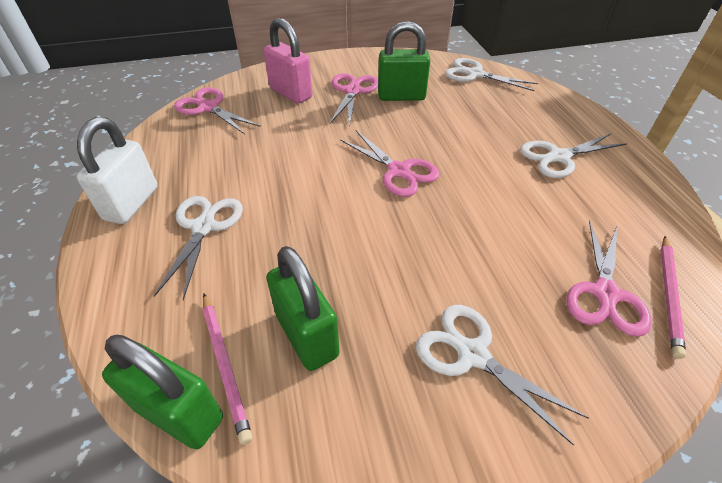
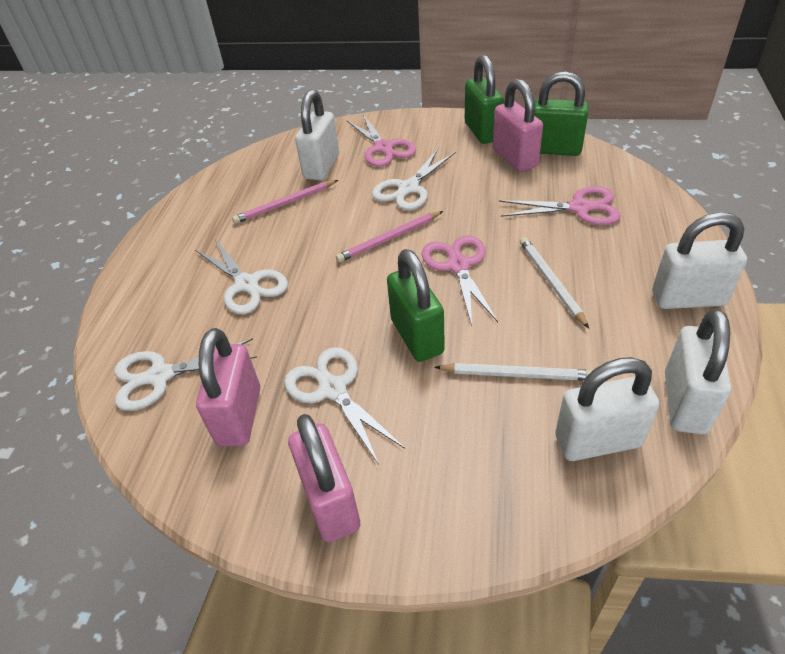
pink padlock: 1 -> 3
pink scissors: 4 -> 3
white padlock: 1 -> 4
white pencil: 0 -> 2

